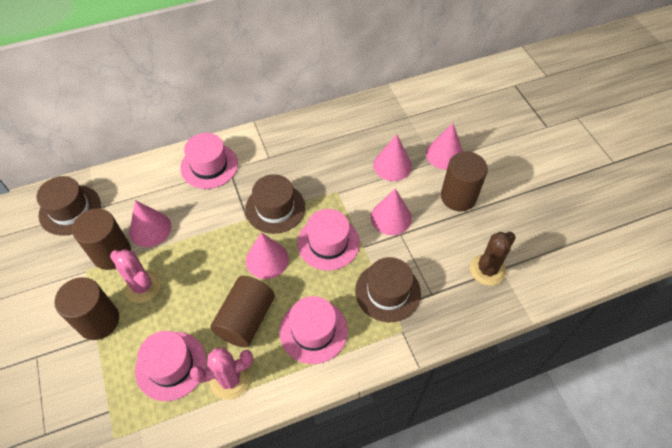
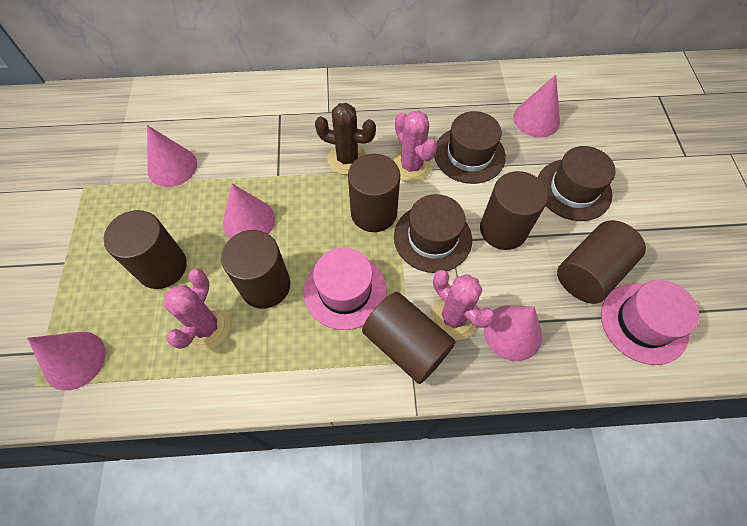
brown cylinder: 4 -> 6
pink cactus: 2 -> 3
pink hat: 4 -> 2

